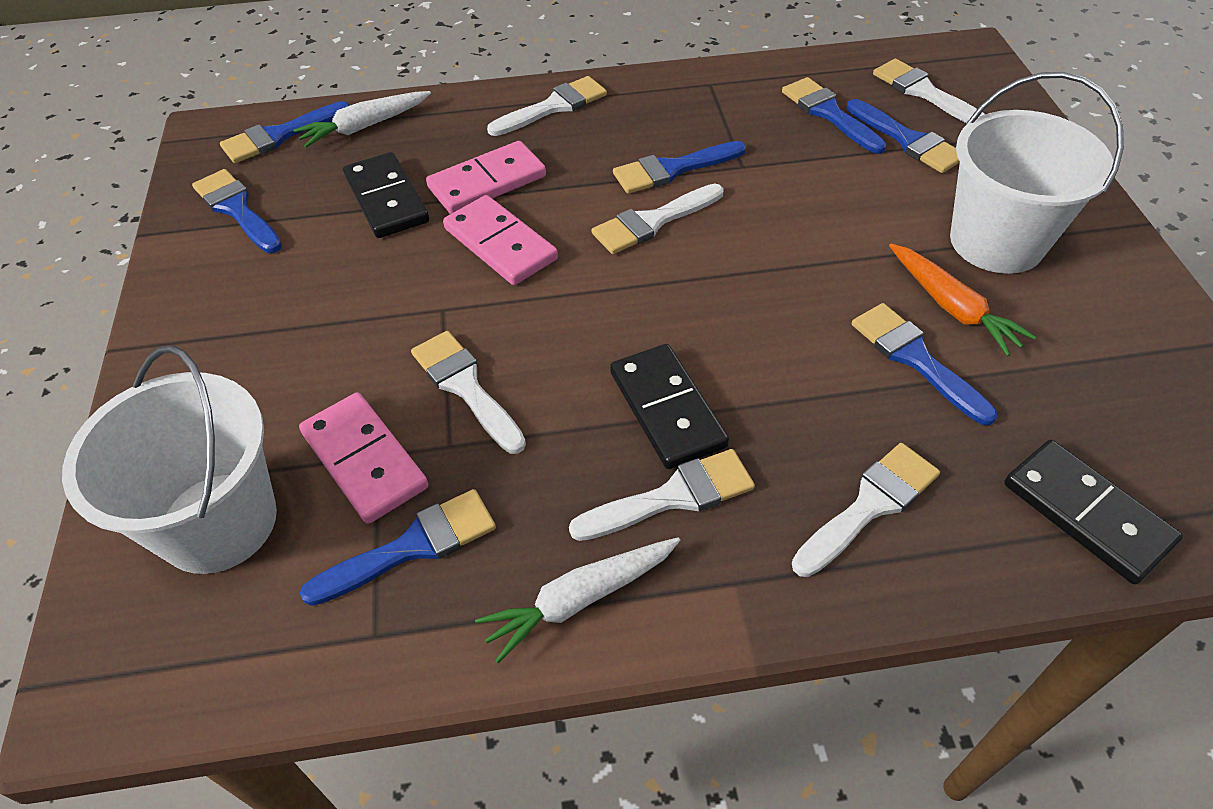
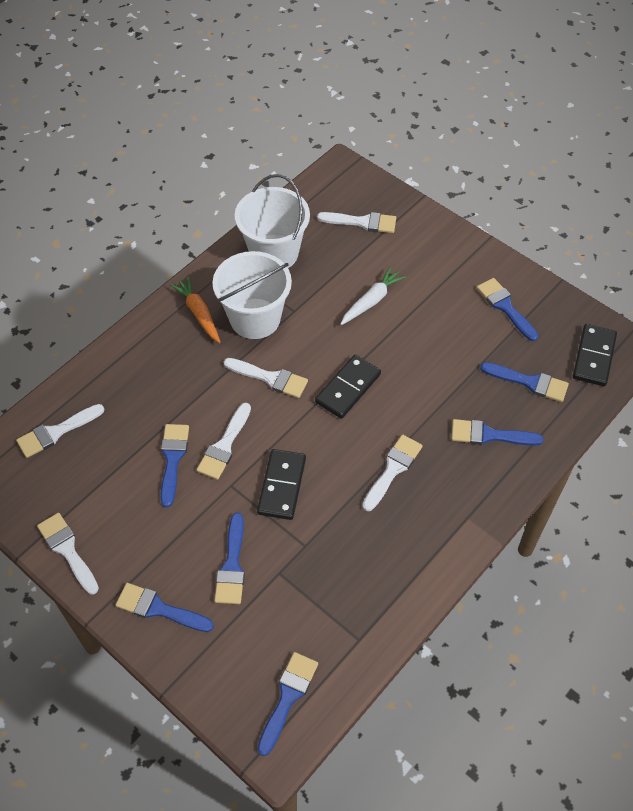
pink domino: 3 -> 0
white carrot: 2 -> 1

